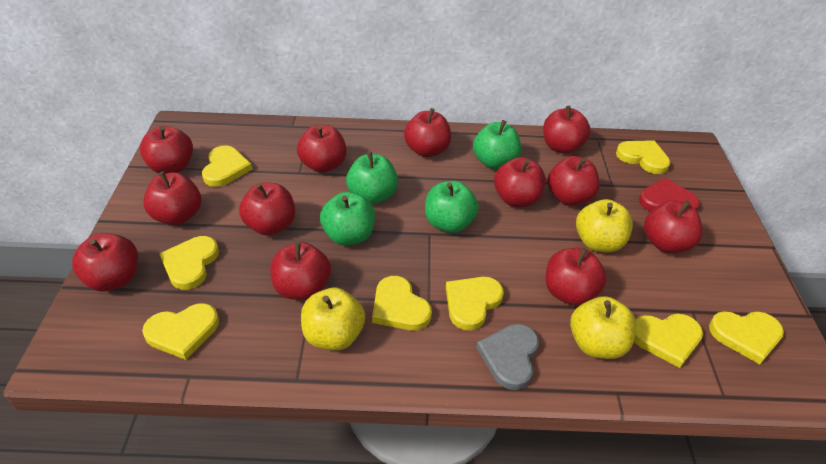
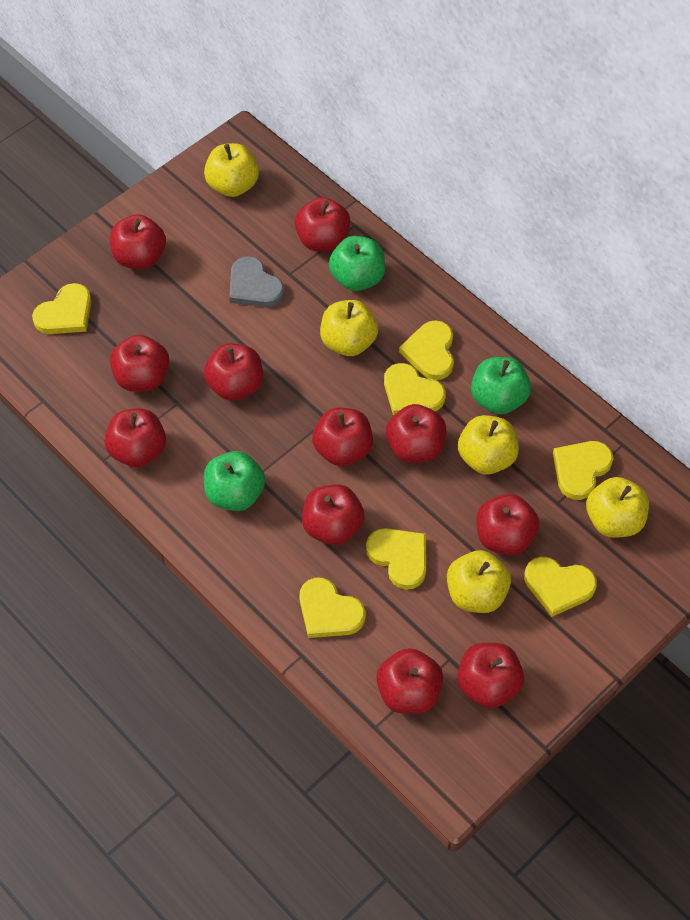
green apple: 4 -> 3
red apple: 12 -> 11
red heart: 1 -> 0
yellow apple: 3 -> 5
yellow heart: 8 -> 7

